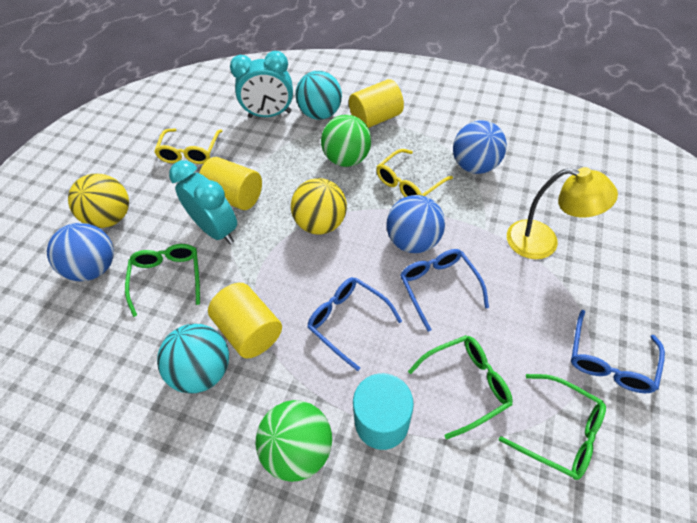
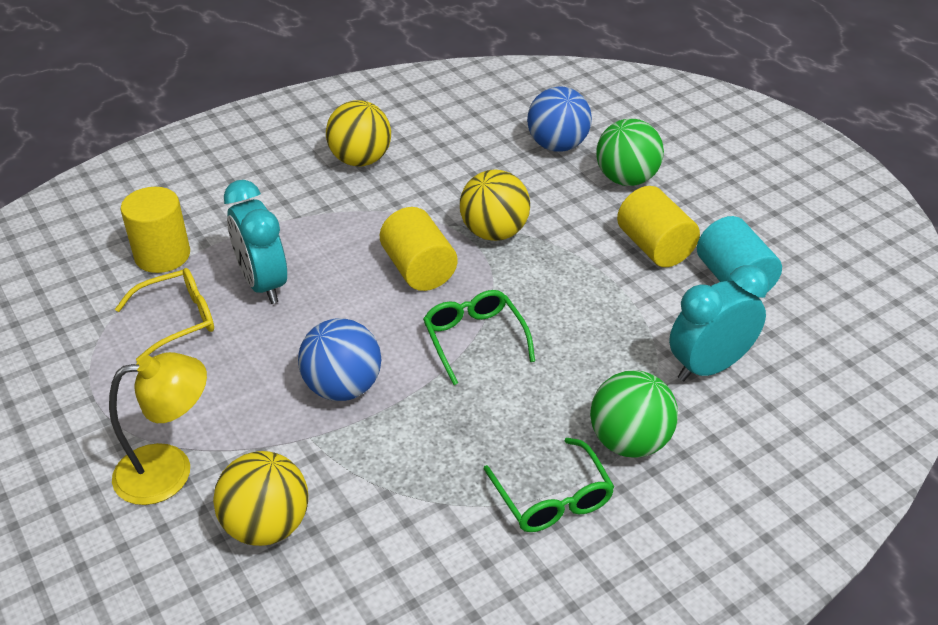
blue ball: 3 -> 2
blue glasses: 3 -> 0
green glasses: 3 -> 2
turquoise ball: 2 -> 0
yellow ball: 2 -> 3
yellow glasses: 2 -> 1

